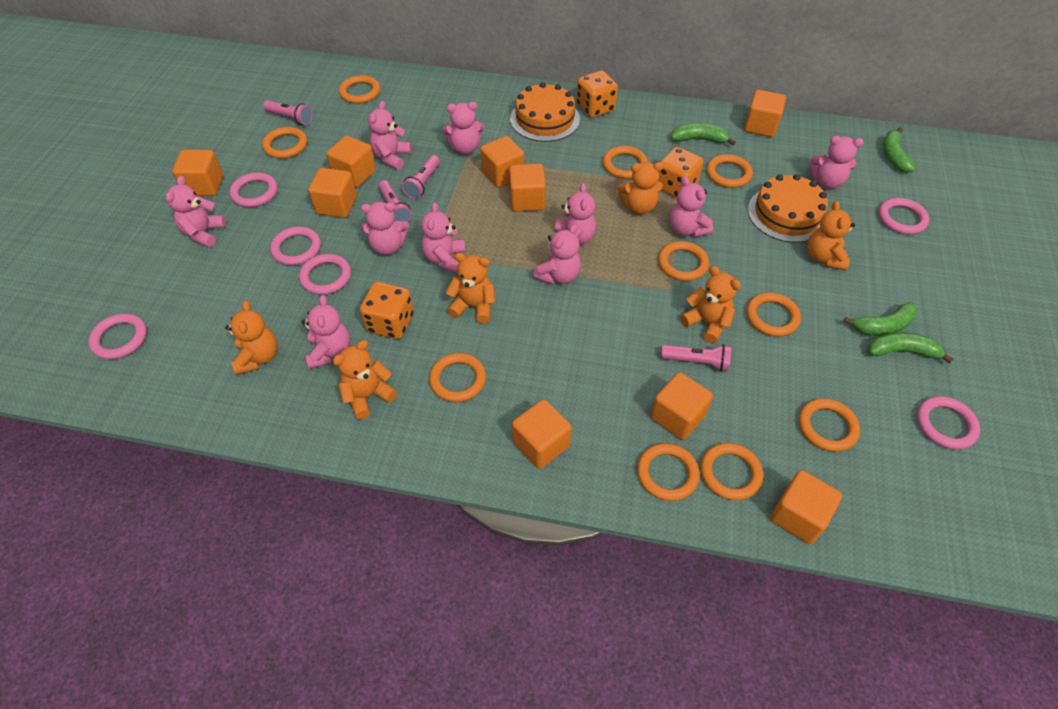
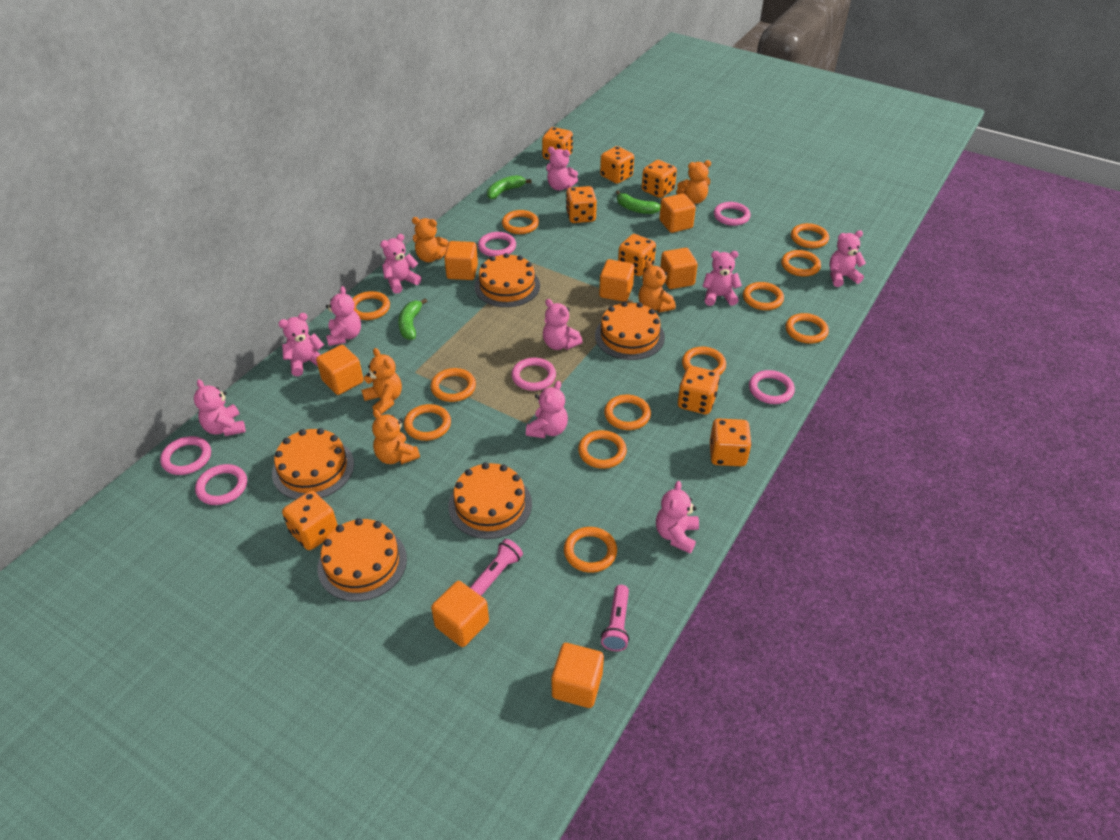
green banana: 4 -> 3
orange cake: 2 -> 5
orange cube: 9 -> 7
orange dice: 3 -> 8
orange ring: 10 -> 12
orange teddy bear: 6 -> 5
pink flashlight: 4 -> 2

